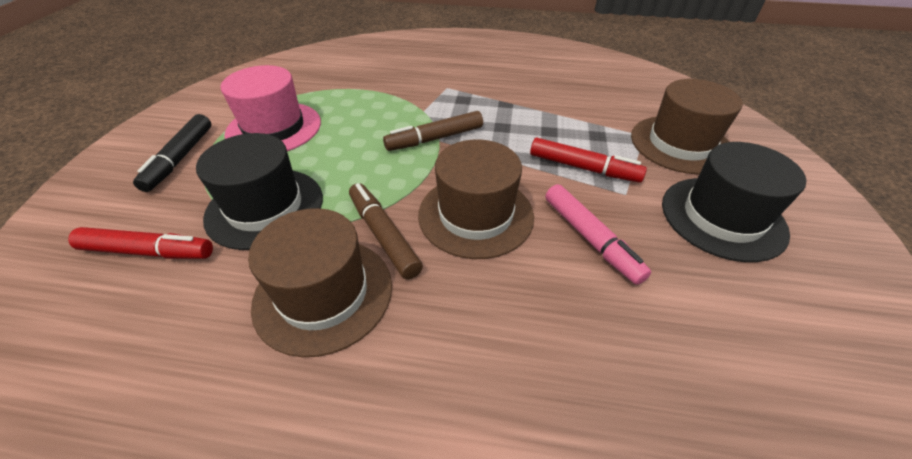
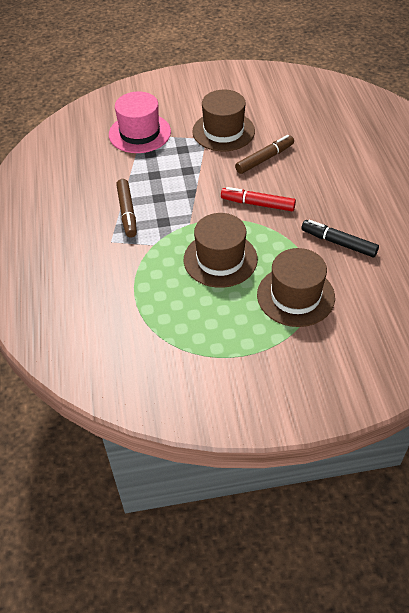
black hat: 2 -> 0
pink marker: 1 -> 0
red marker: 2 -> 1

